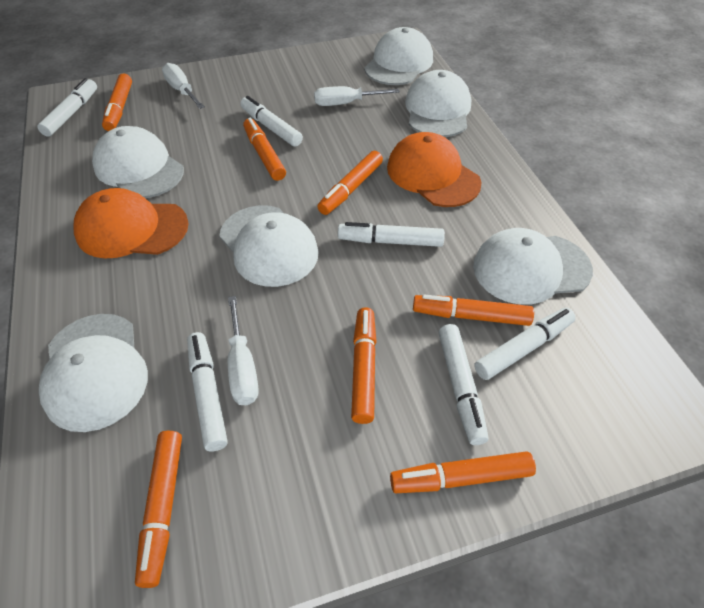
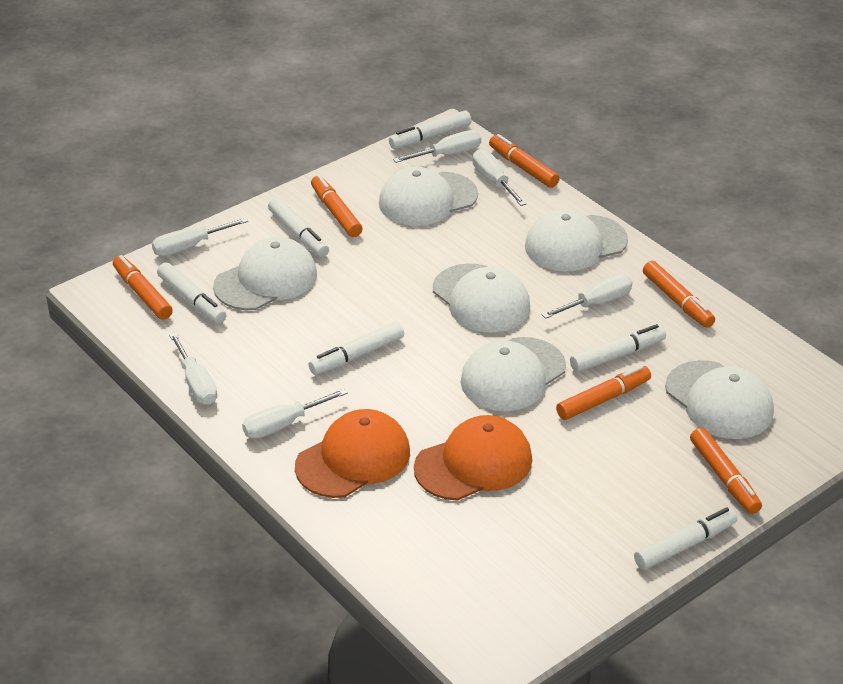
orange marker: 7 -> 6
white screwdriver: 3 -> 6

